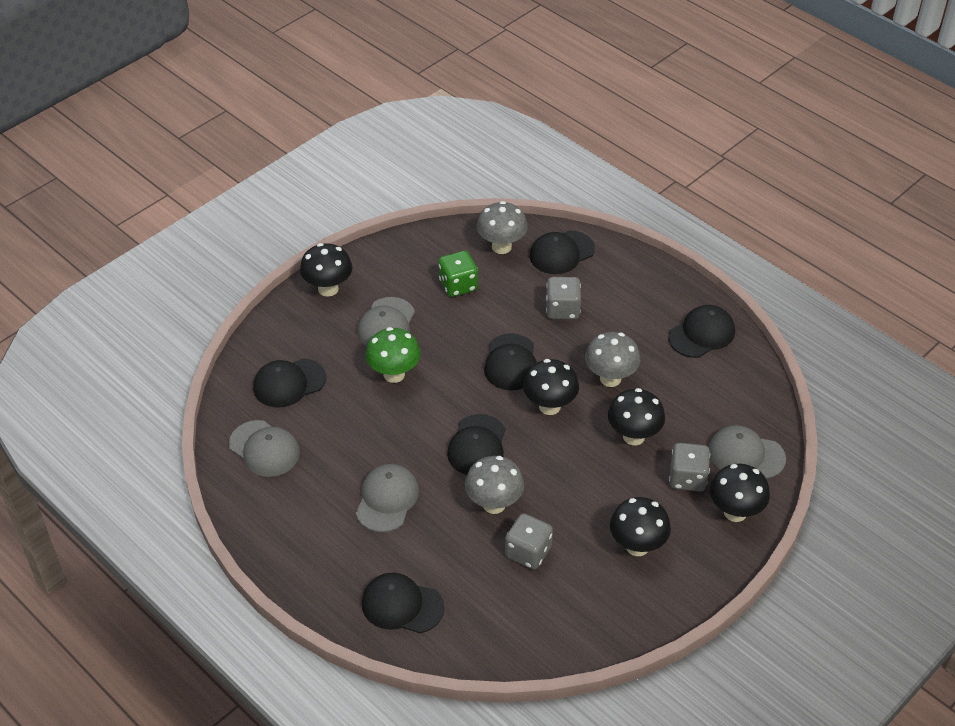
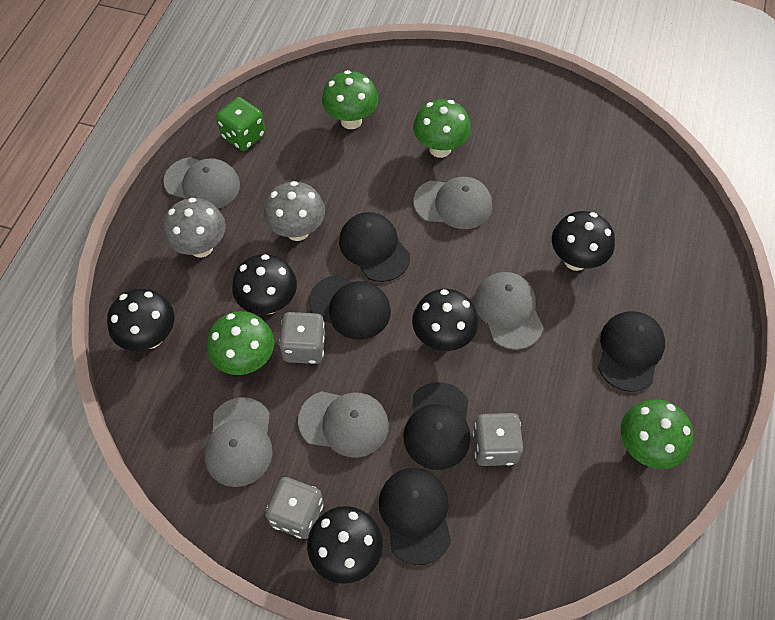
black cap: 6 -> 5
green mushroom: 1 -> 4
grey cap: 4 -> 5
grey mushroom: 3 -> 2

